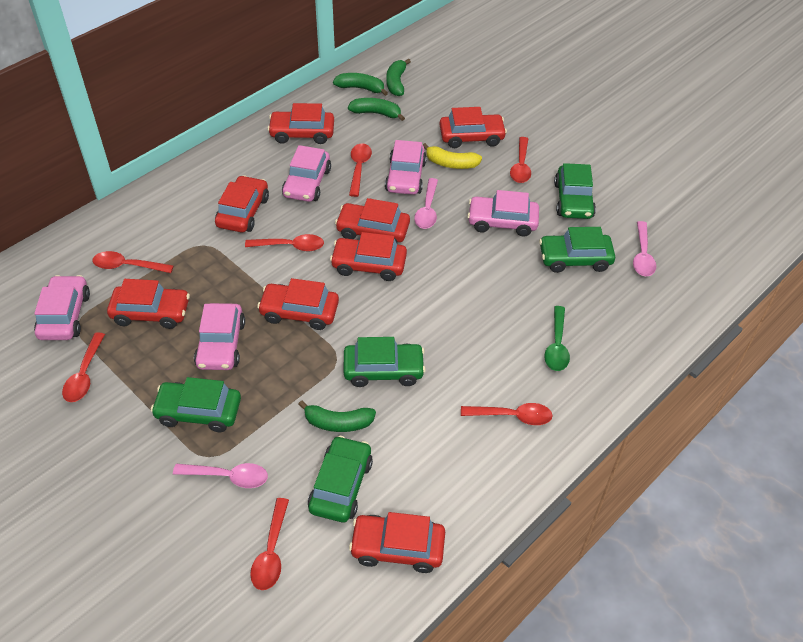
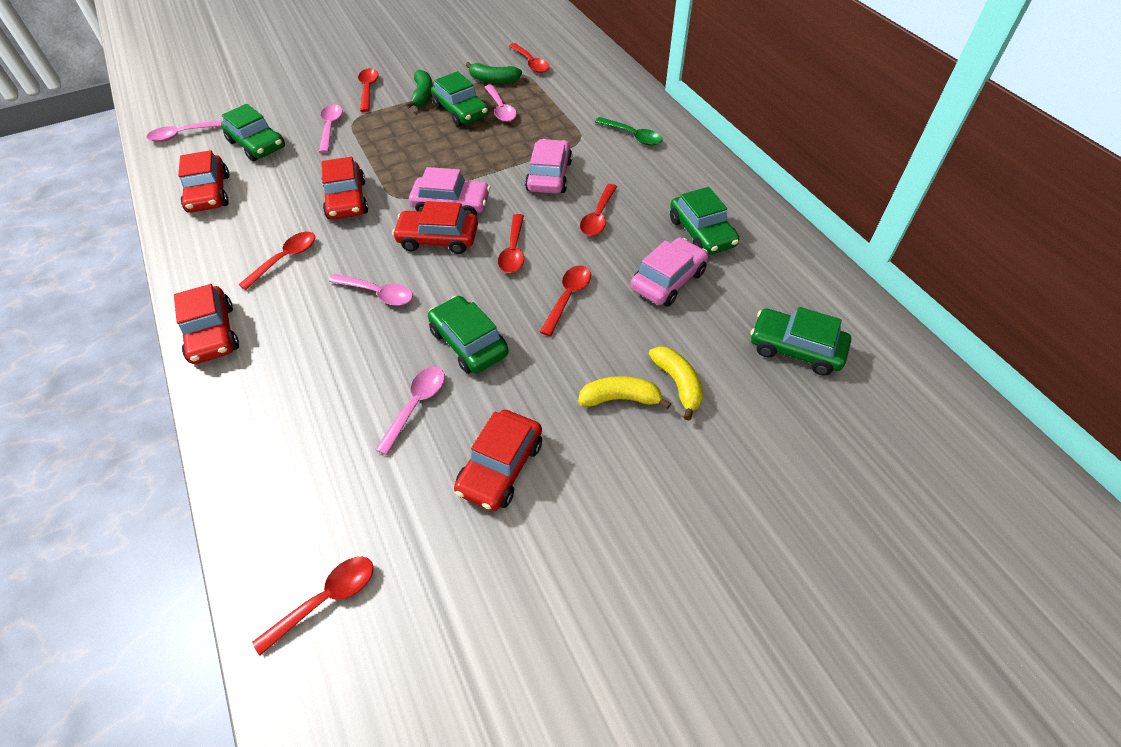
green banana: 4 -> 2
pink car: 5 -> 3
pink spoon: 3 -> 5
red car: 8 -> 5
yellow banana: 1 -> 2

